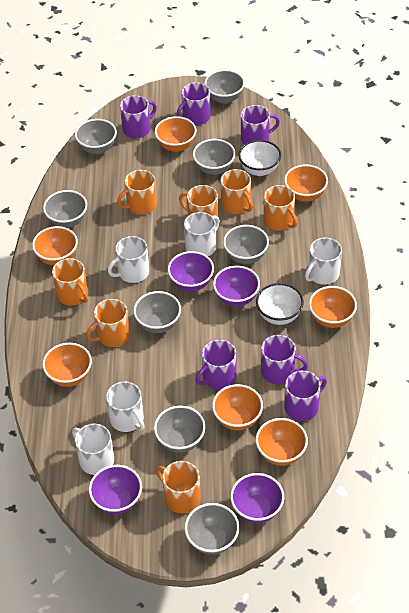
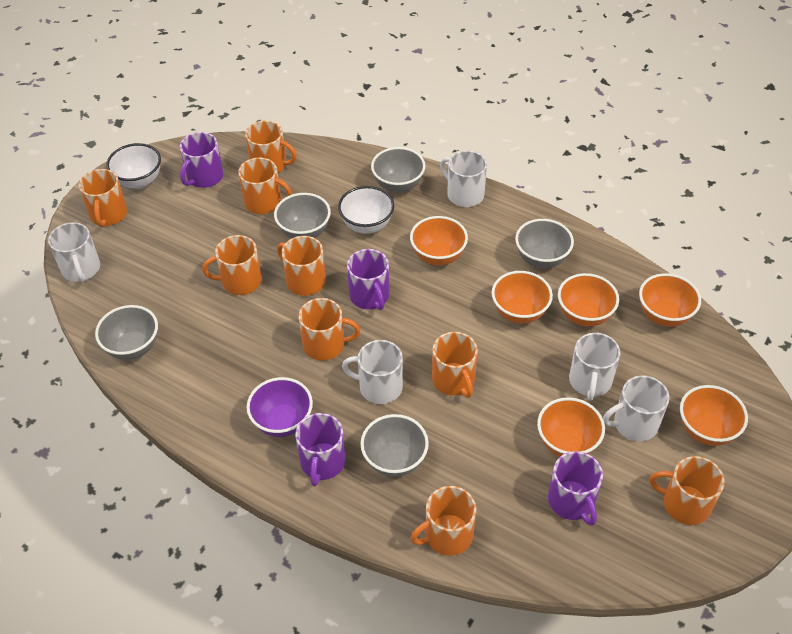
grey bowl: 8 -> 5
orange bowl: 7 -> 6
orange mug: 7 -> 9
purple bowl: 4 -> 1
purple mug: 6 -> 4

